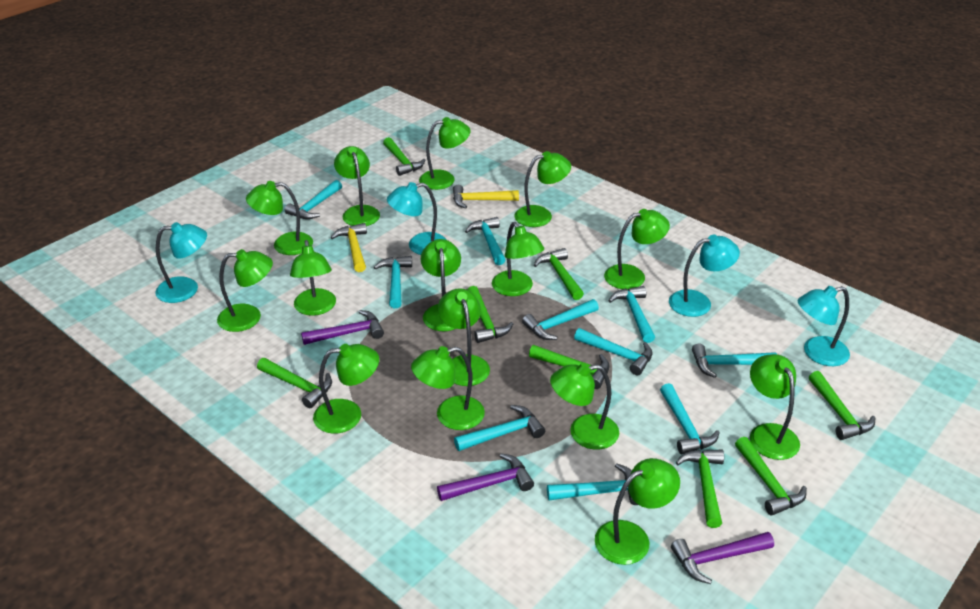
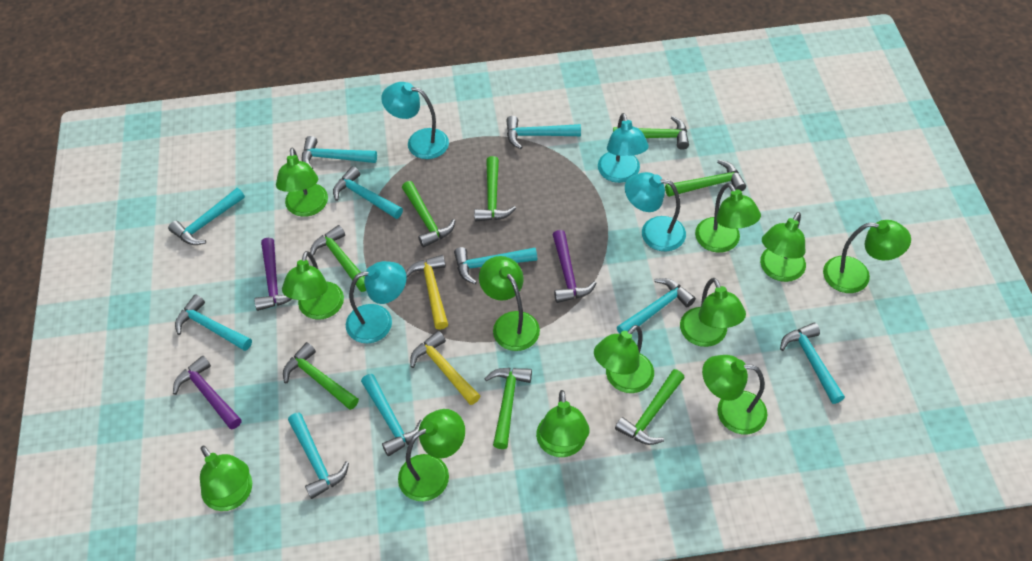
green lamp: 15 -> 12

